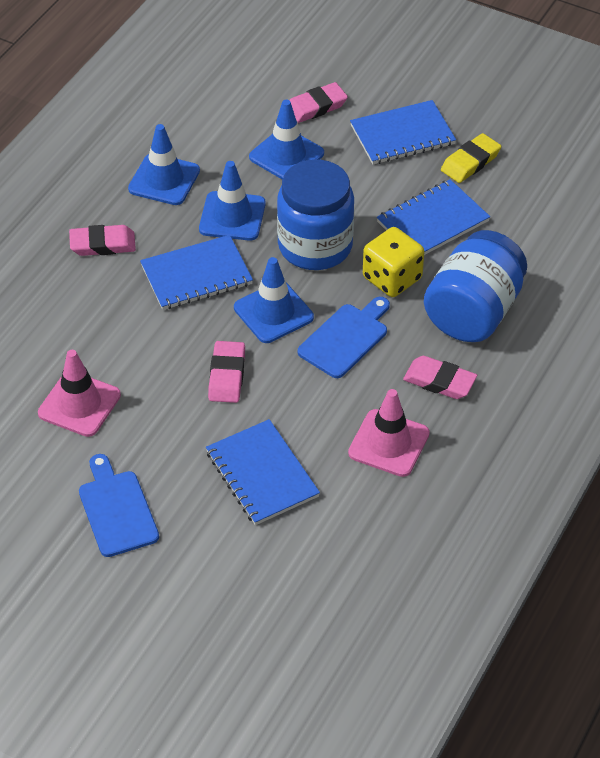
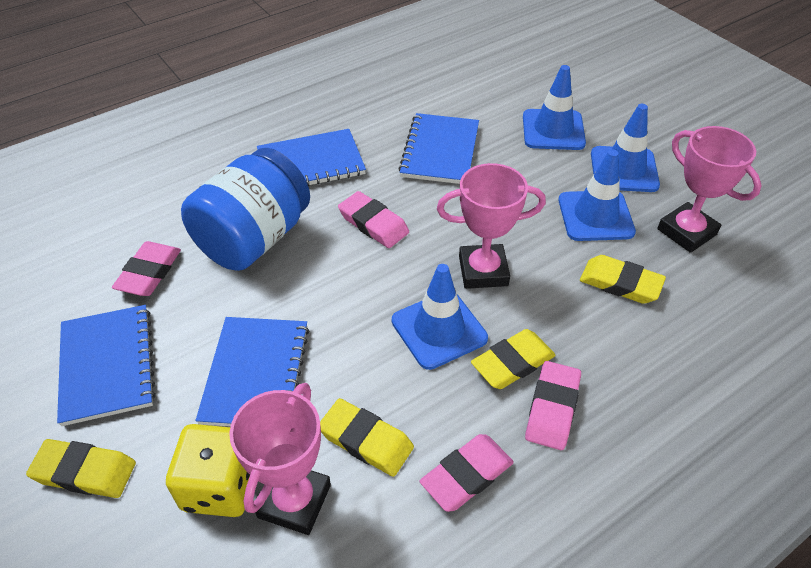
blue cutting board: 2 -> 0
blue jar: 2 -> 1
pink traffic cone: 2 -> 0
pink trophy: 0 -> 3
yellow eraser: 1 -> 4

